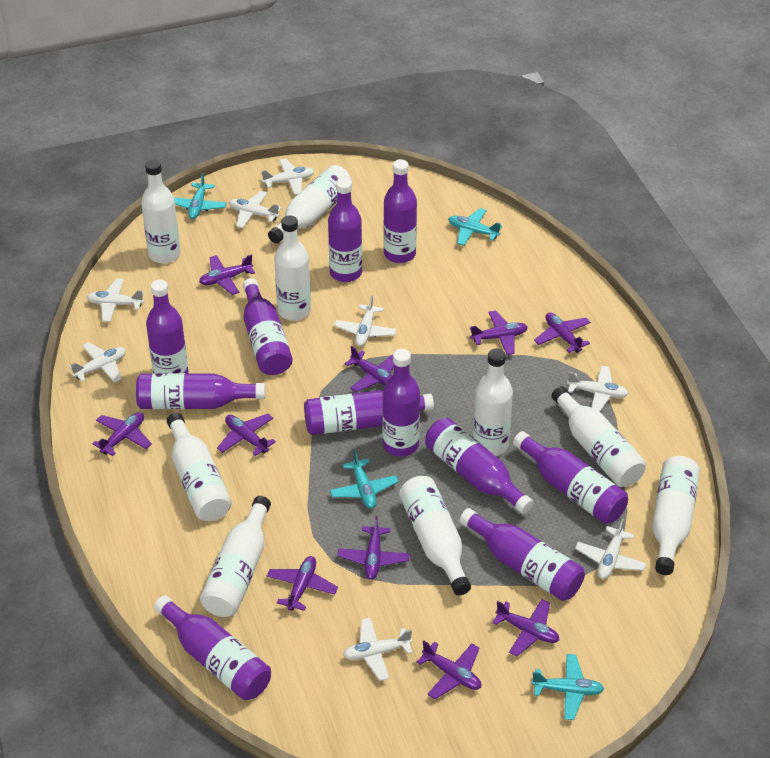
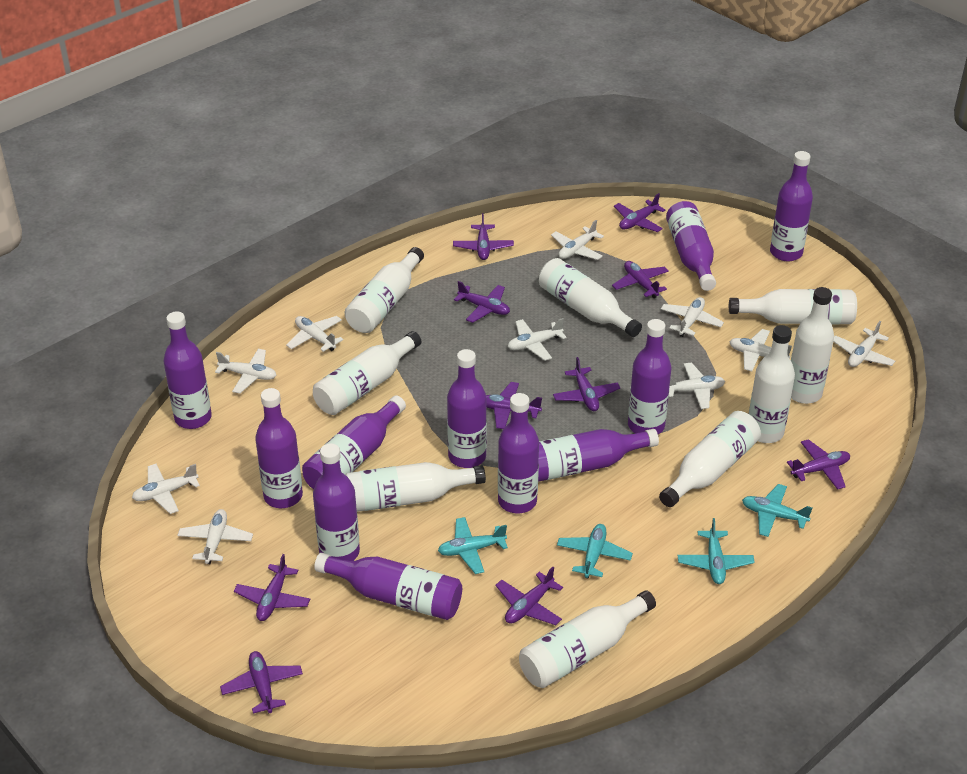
white plane: 8 -> 10

